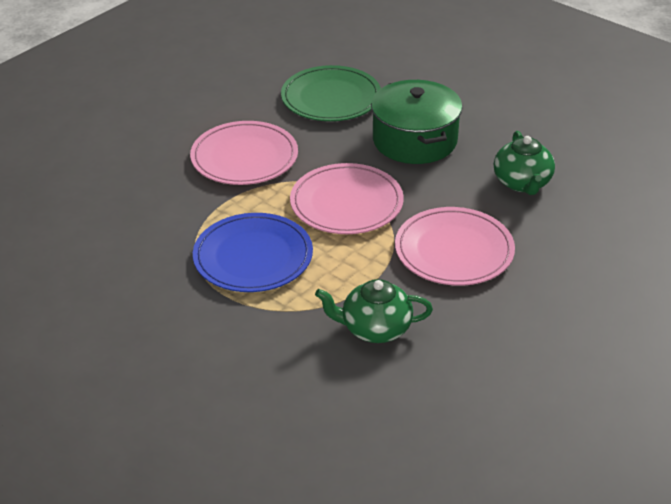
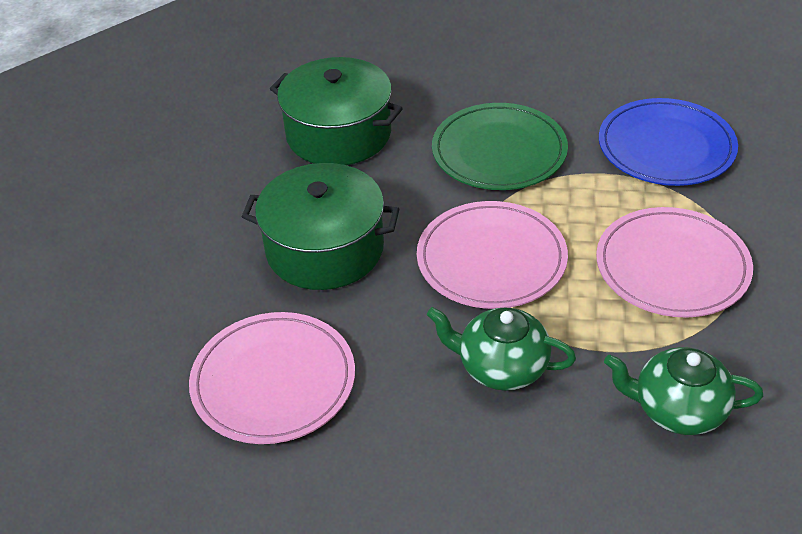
green pot: 1 -> 2

